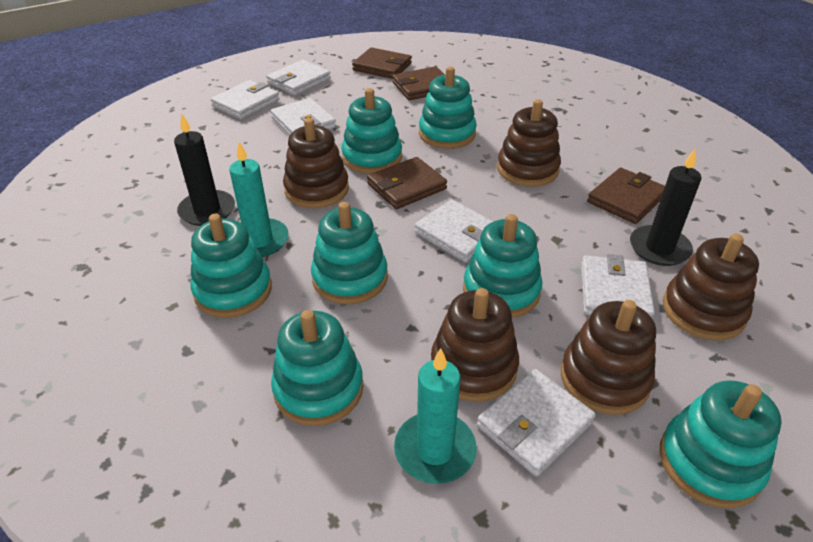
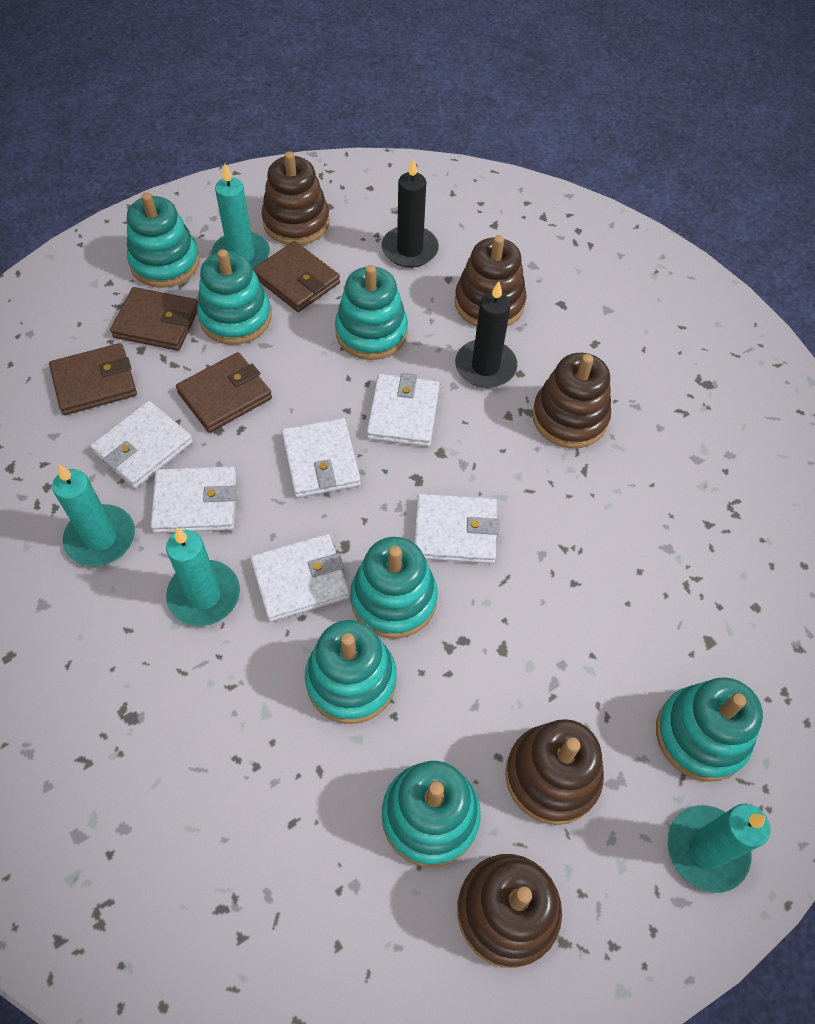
turquoise candle: 2 -> 4

